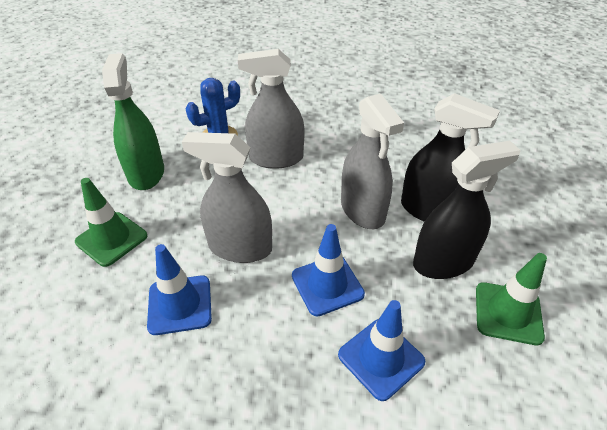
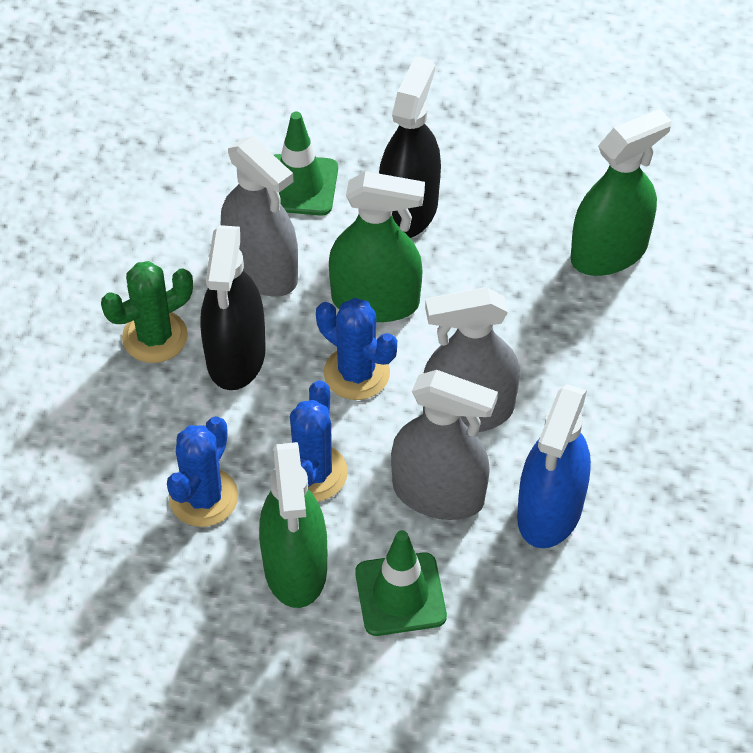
blue cactus: 1 -> 3
blue spray bottle: 0 -> 1
blue traffic cone: 3 -> 0
green cactus: 0 -> 1
green spray bottle: 1 -> 3

